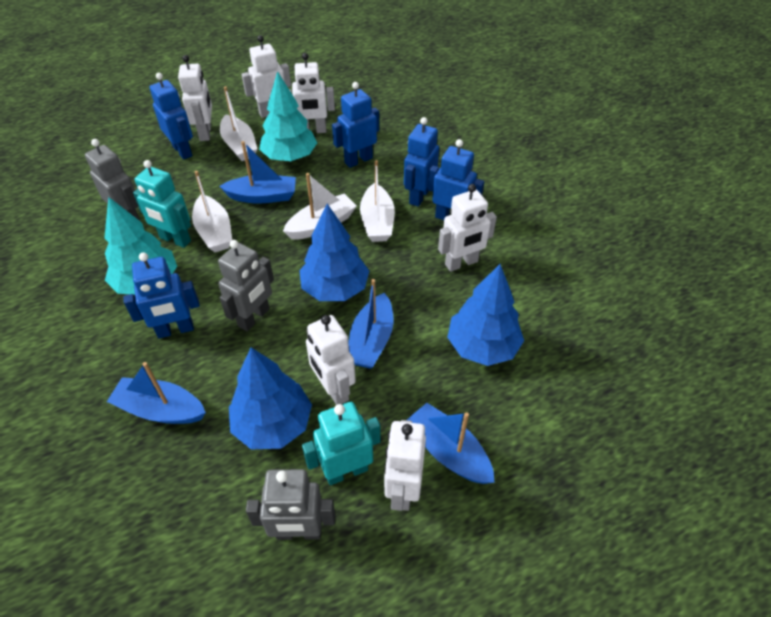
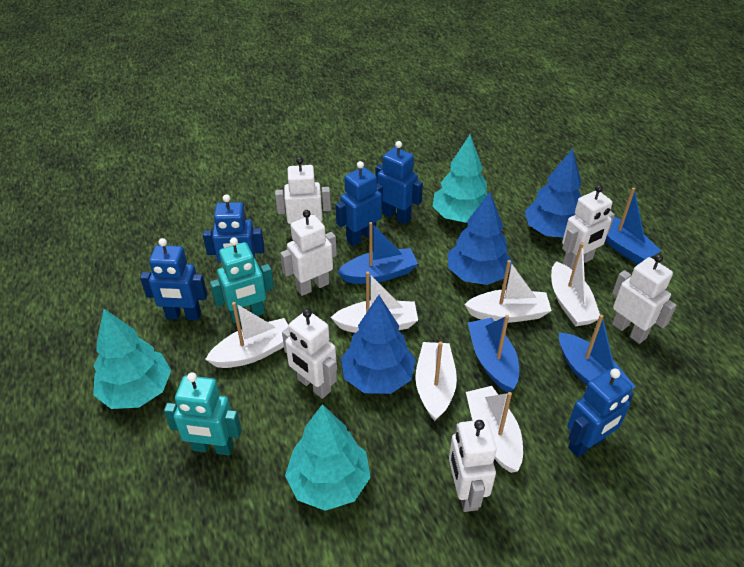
grey robot: 3 -> 0
turquoise tree: 2 -> 3
white boat: 4 -> 6

